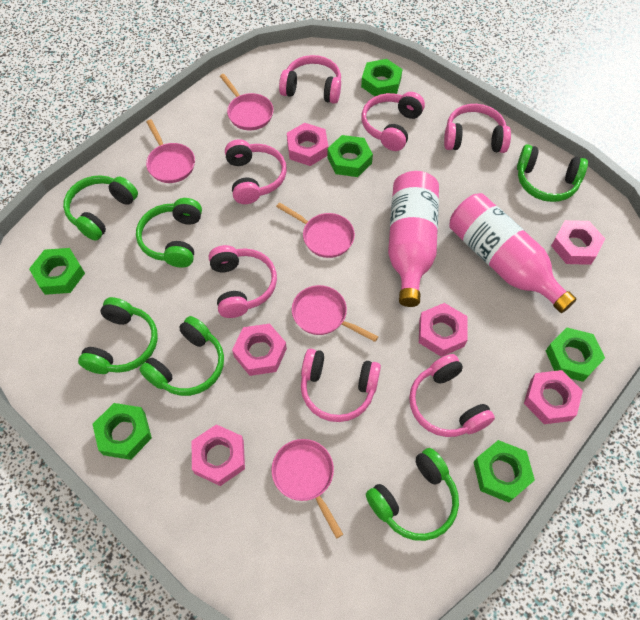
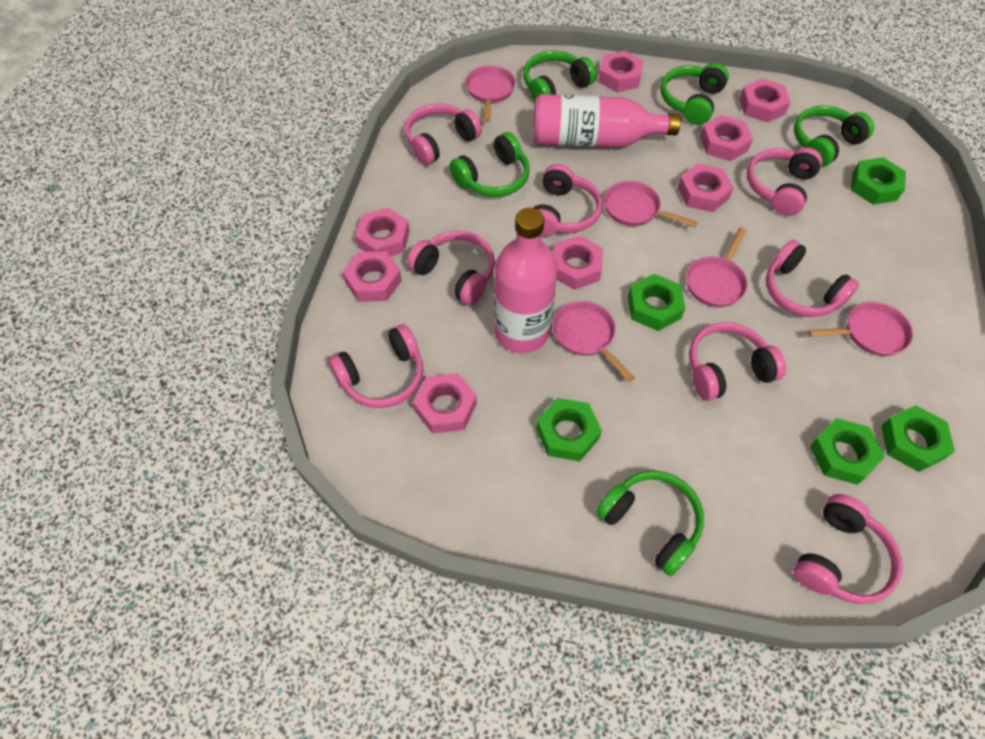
green headphones: 6 -> 5
green nut: 6 -> 5
pink headphones: 7 -> 8
pink nut: 6 -> 8

